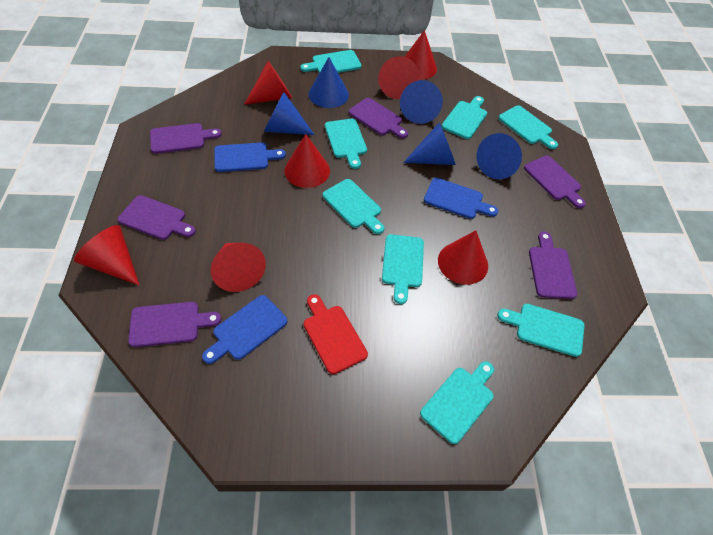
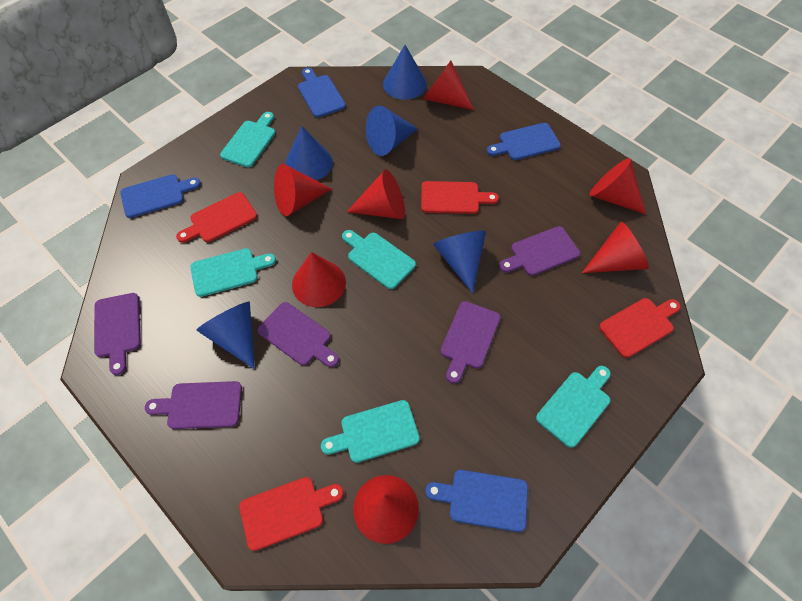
blue cutting board: 3 -> 4
purple cutting board: 6 -> 5
red cutting board: 1 -> 4
turquoise cutting board: 8 -> 5

